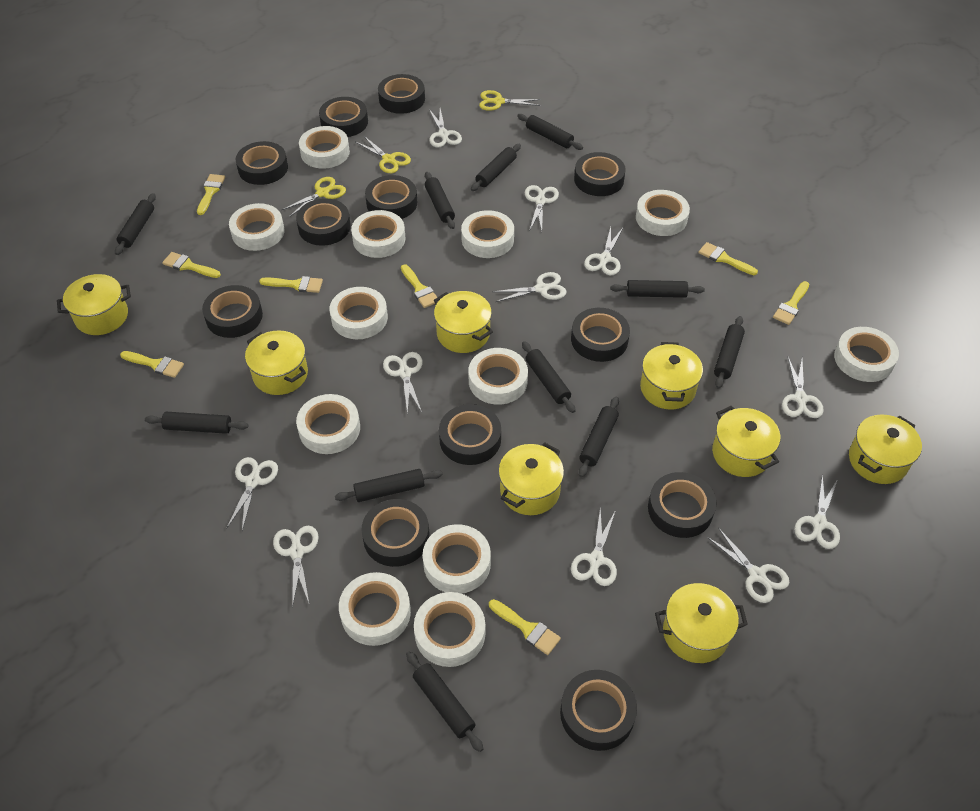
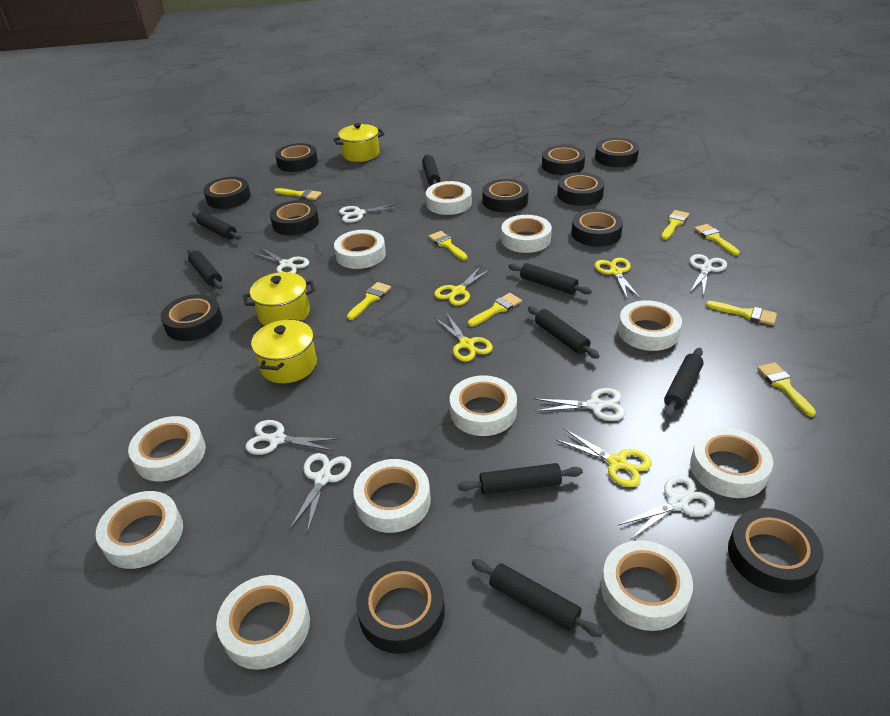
black rolling pin: 11 -> 8
black tape: 12 -> 11
white scissors: 11 -> 7
white tape: 12 -> 11
yellow pot: 8 -> 3
yellow scissors: 3 -> 4

